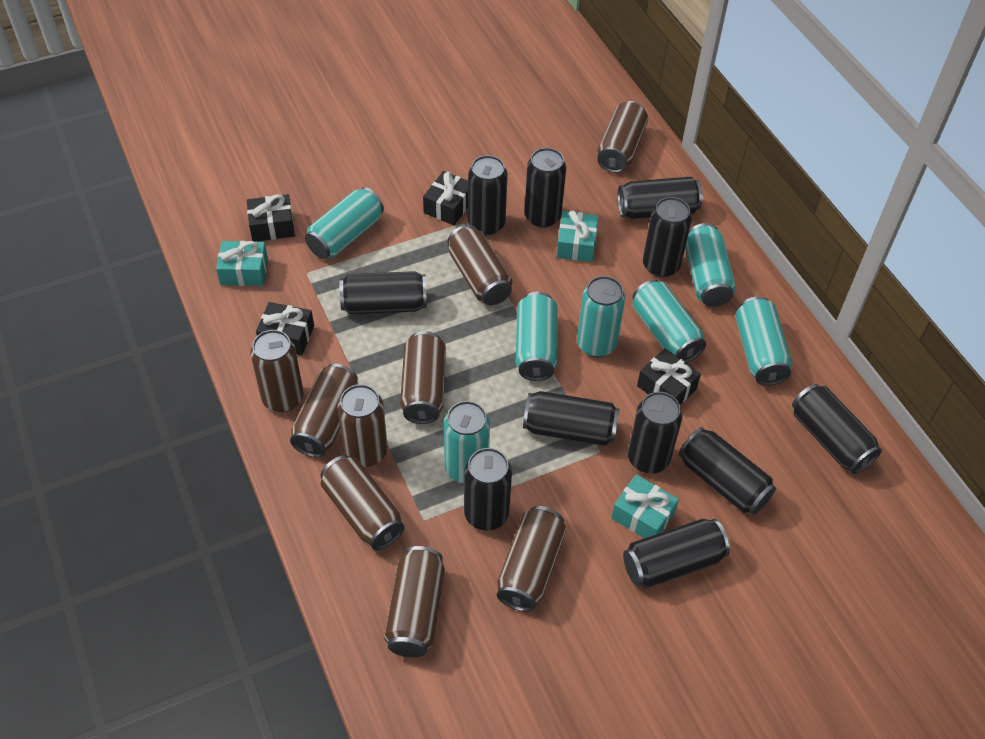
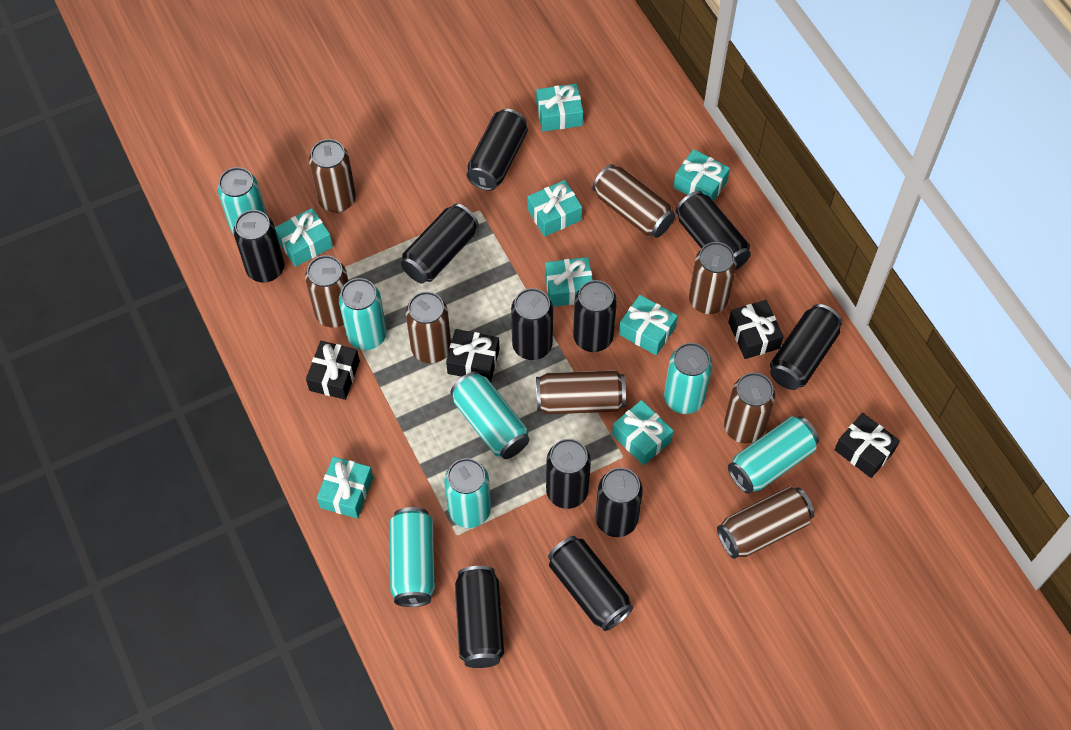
brown can: 9 -> 8
turquoise gift: 3 -> 8

